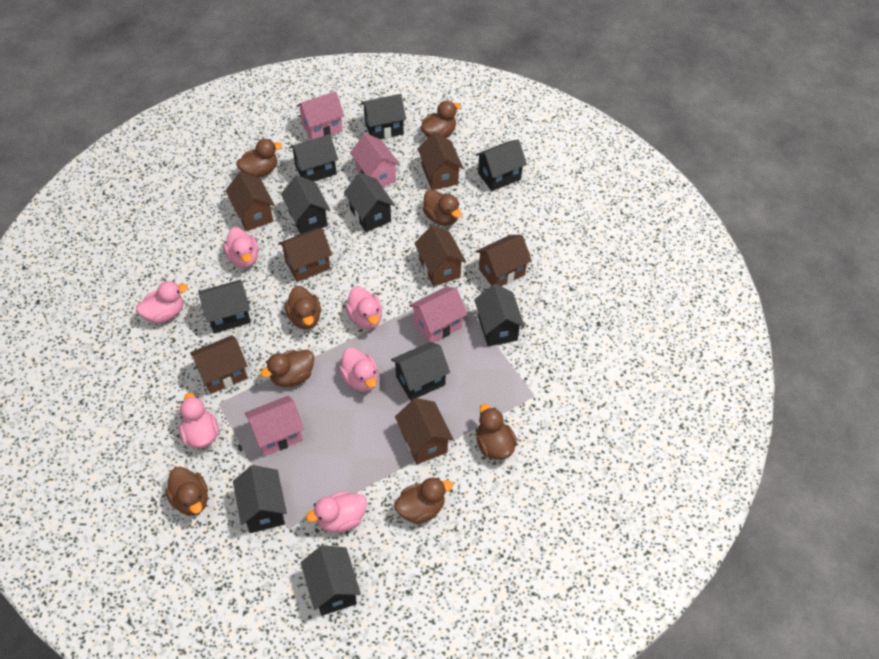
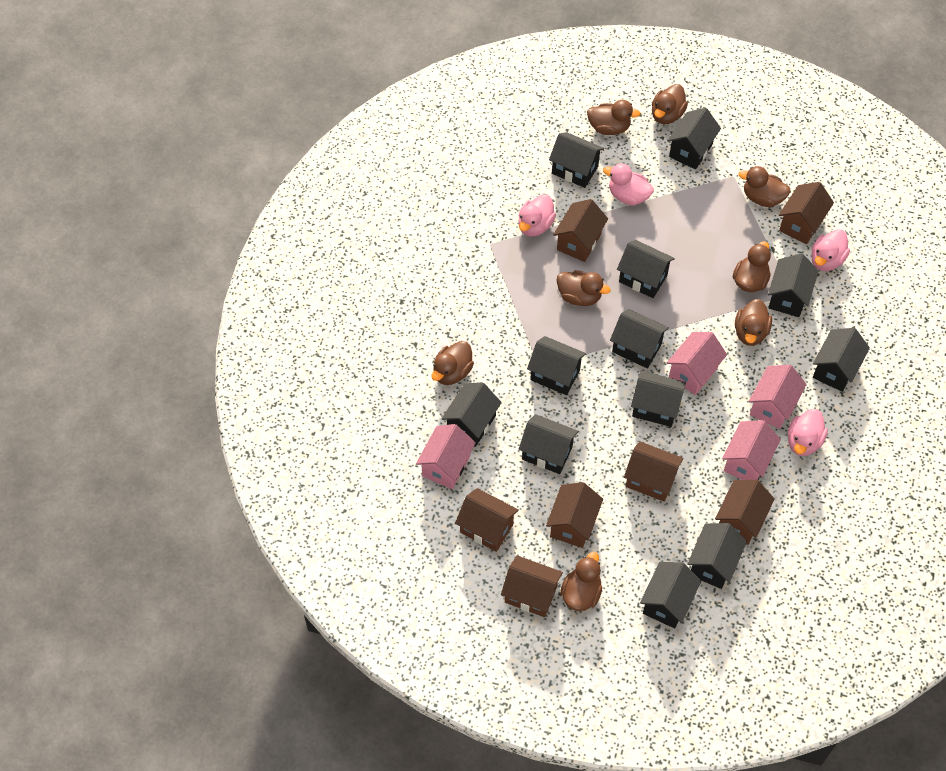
black house: 10 -> 12
pink duck: 6 -> 4

